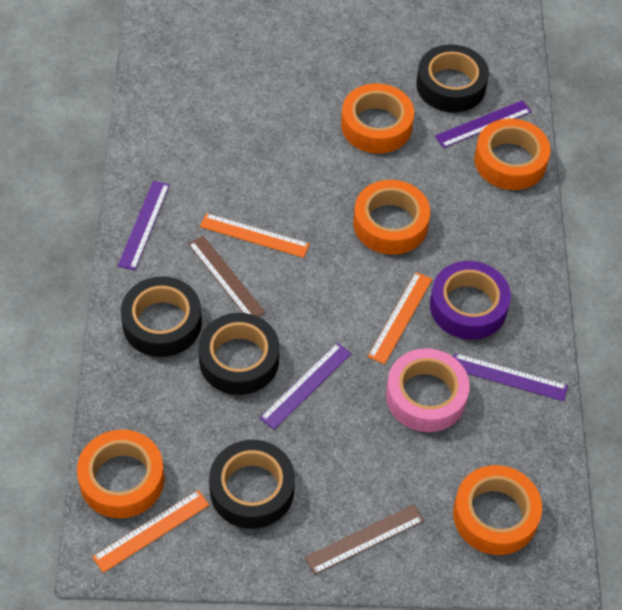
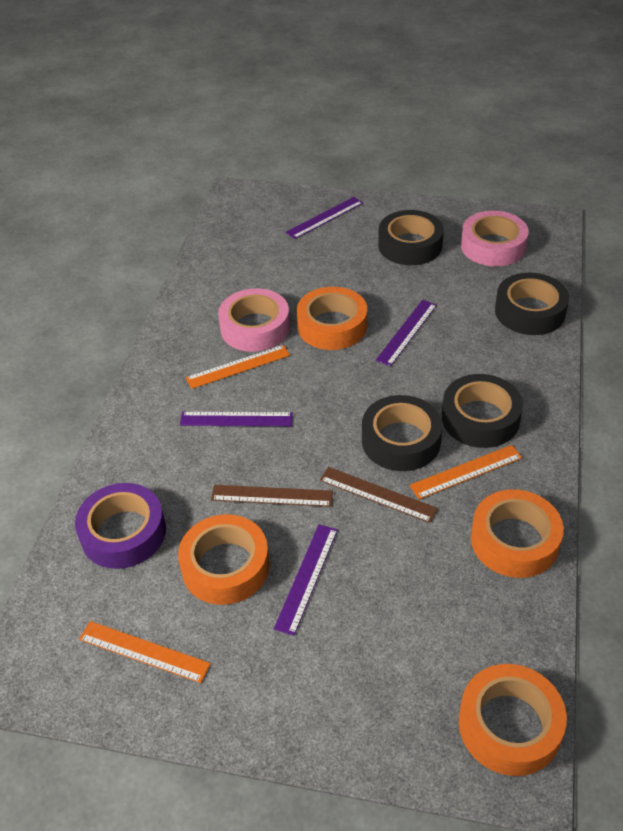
orange tape: 5 -> 4
pink tape: 1 -> 2

